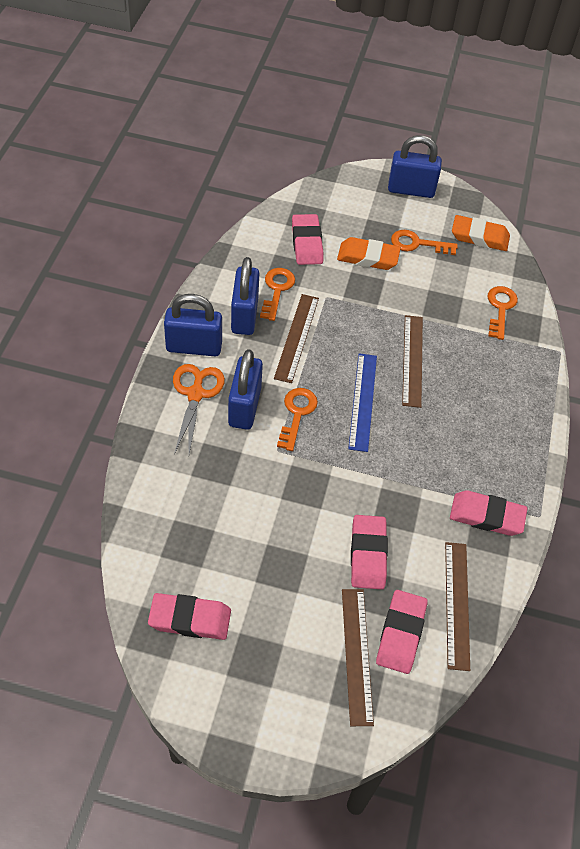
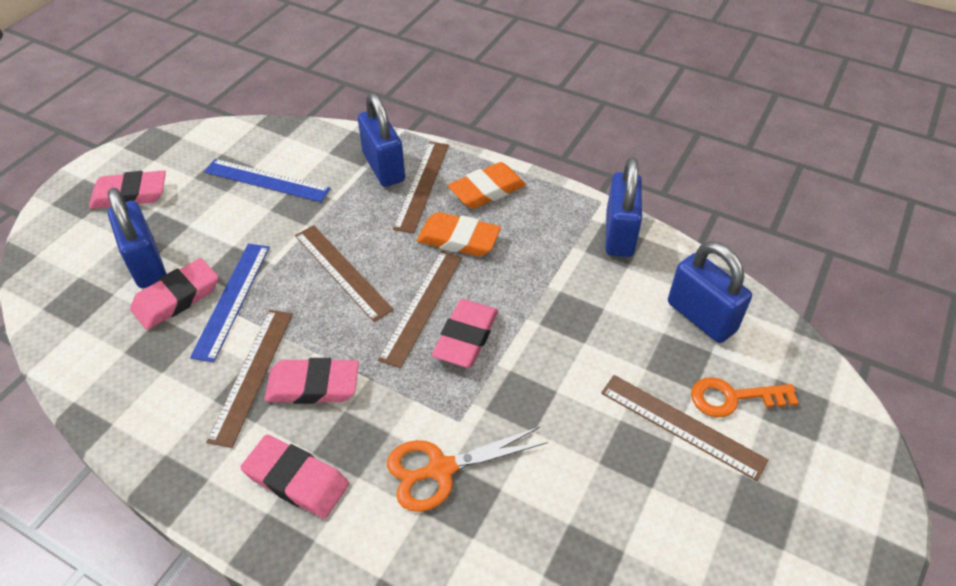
blue ruler: 1 -> 2
brown ruler: 4 -> 5
orange key: 4 -> 1

